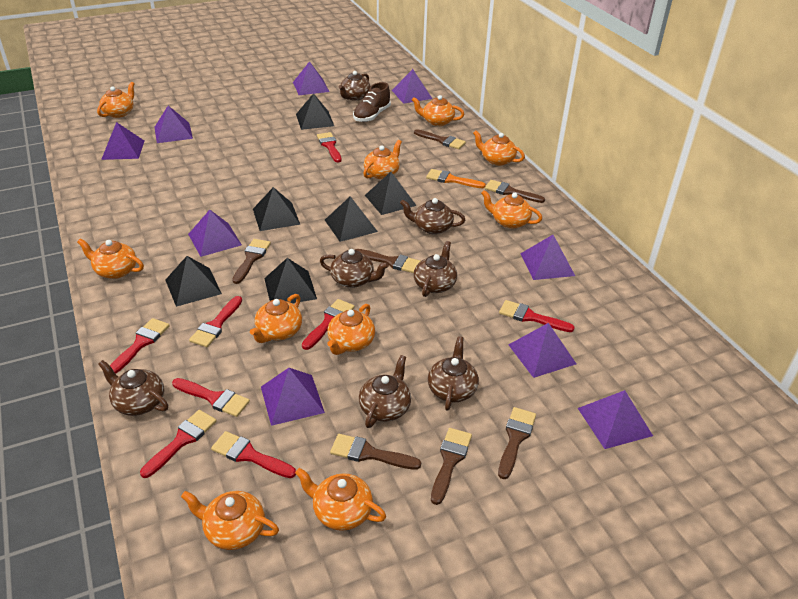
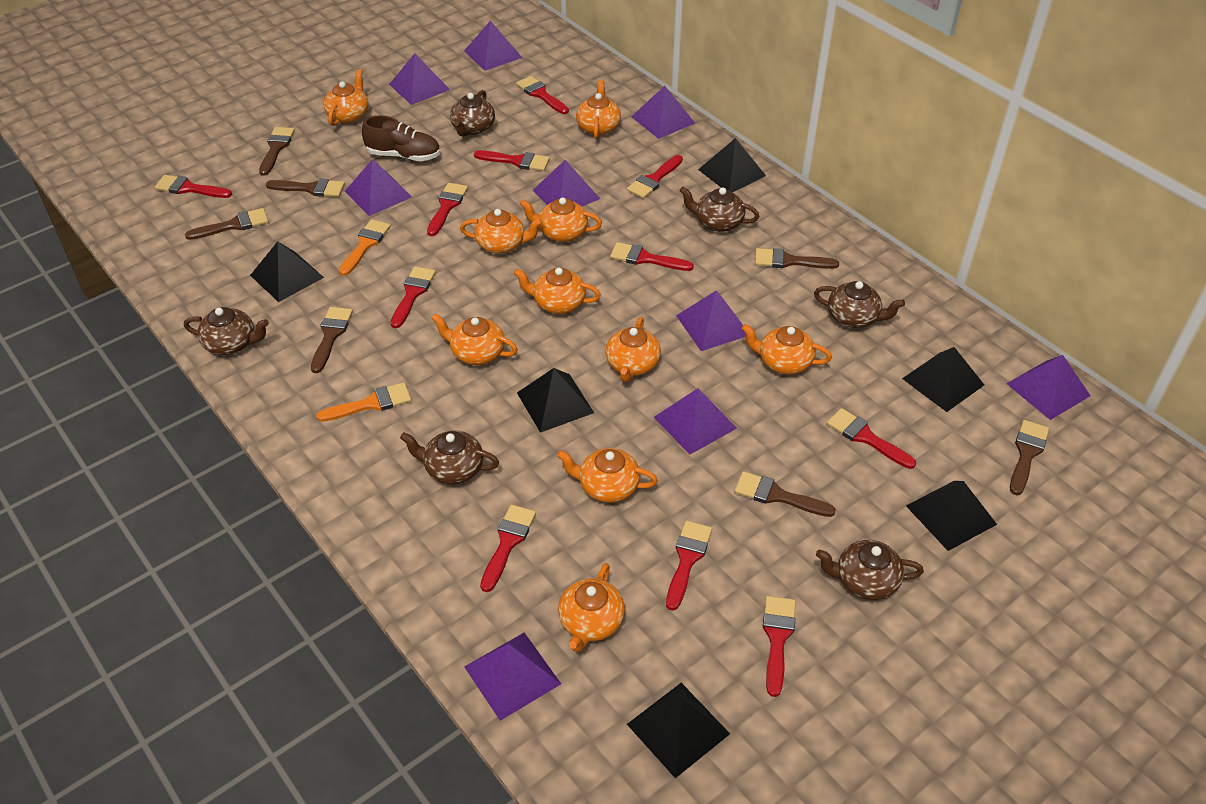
brown teapot: 7 -> 6
orange brush: 1 -> 2
red brush: 8 -> 11

